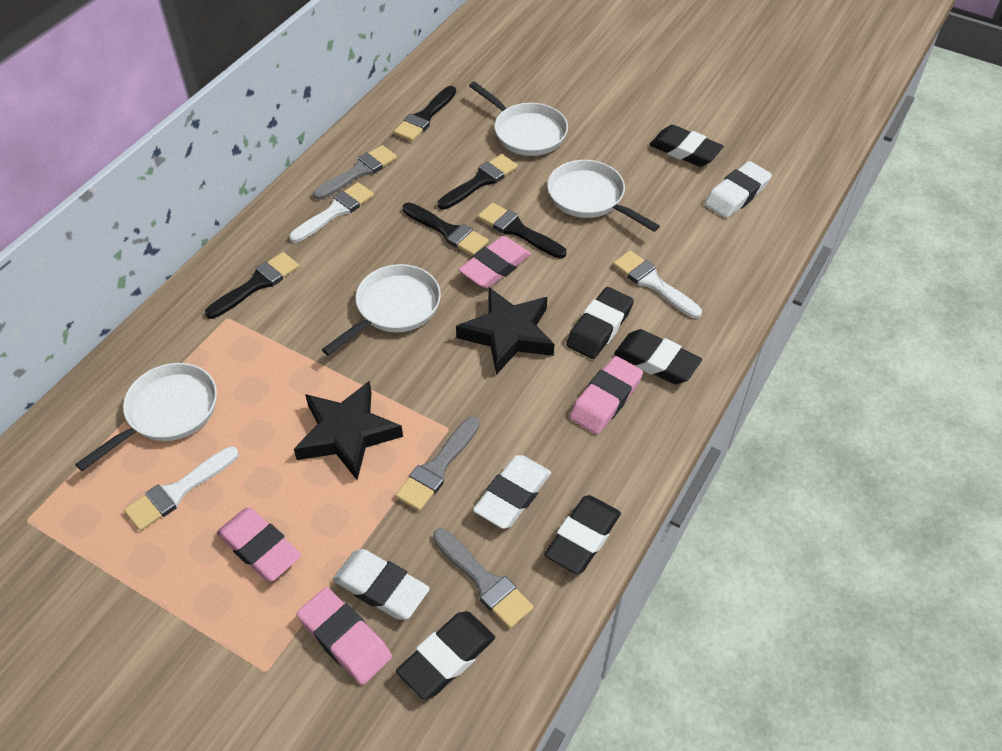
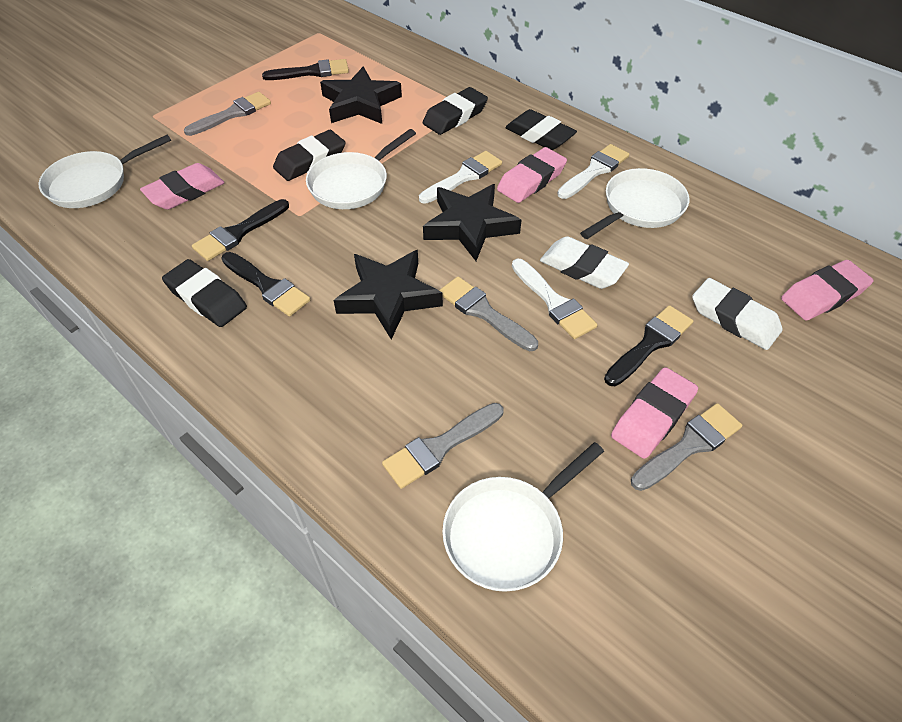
black brush: 5 -> 4
black eraser: 5 -> 4
black star: 2 -> 3
grey brush: 3 -> 4
white eraser: 3 -> 2

